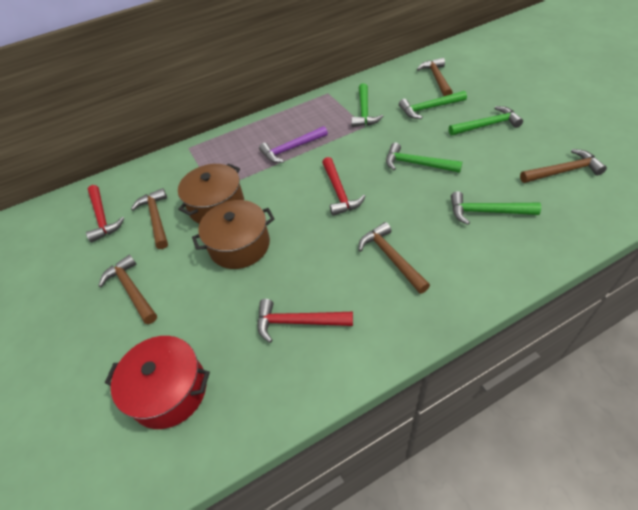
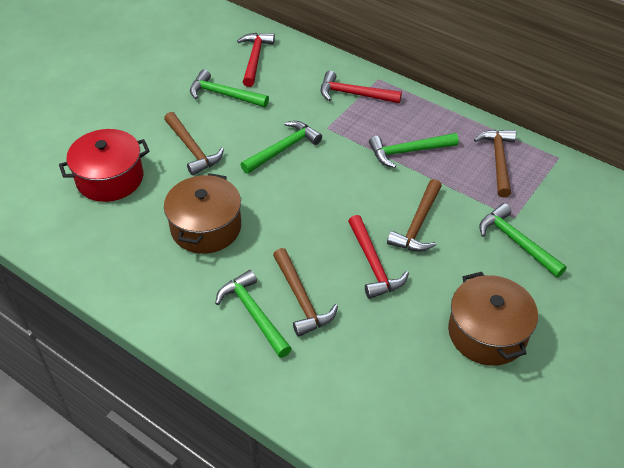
brown hammer: 5 -> 4
purple hammer: 1 -> 0

